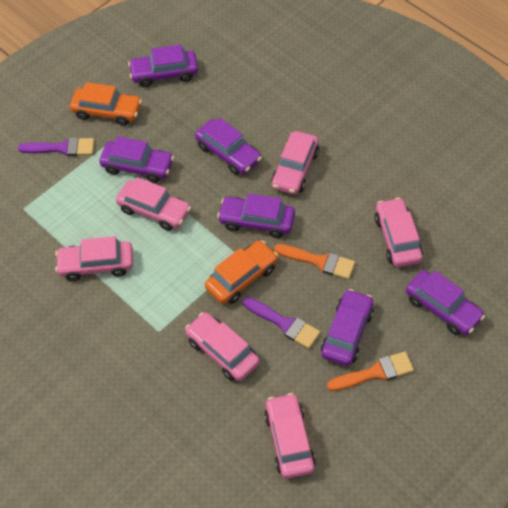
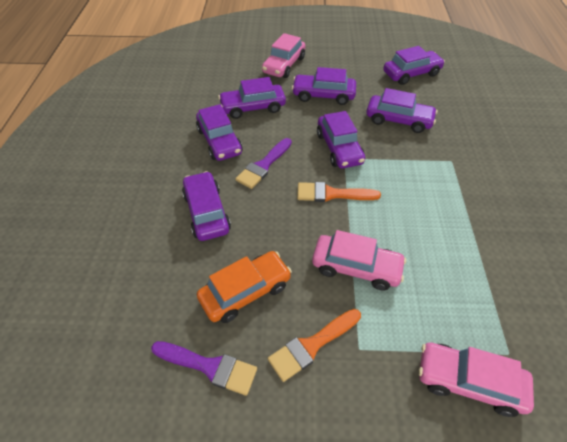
orange car: 2 -> 1
pink car: 6 -> 3
purple car: 6 -> 7

